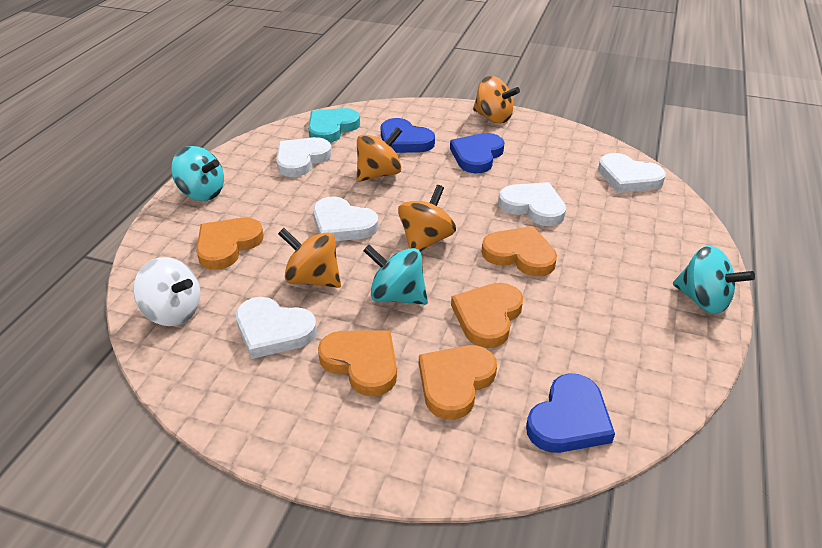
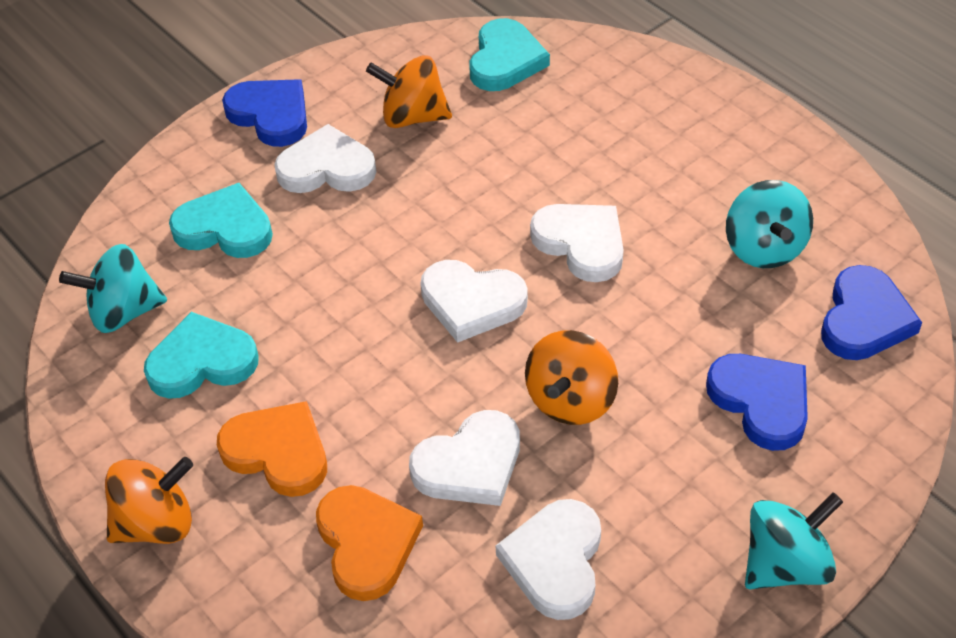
orange heart: 5 -> 2
orange spinning top: 4 -> 3
turquoise heart: 1 -> 3
white spinning top: 1 -> 0

